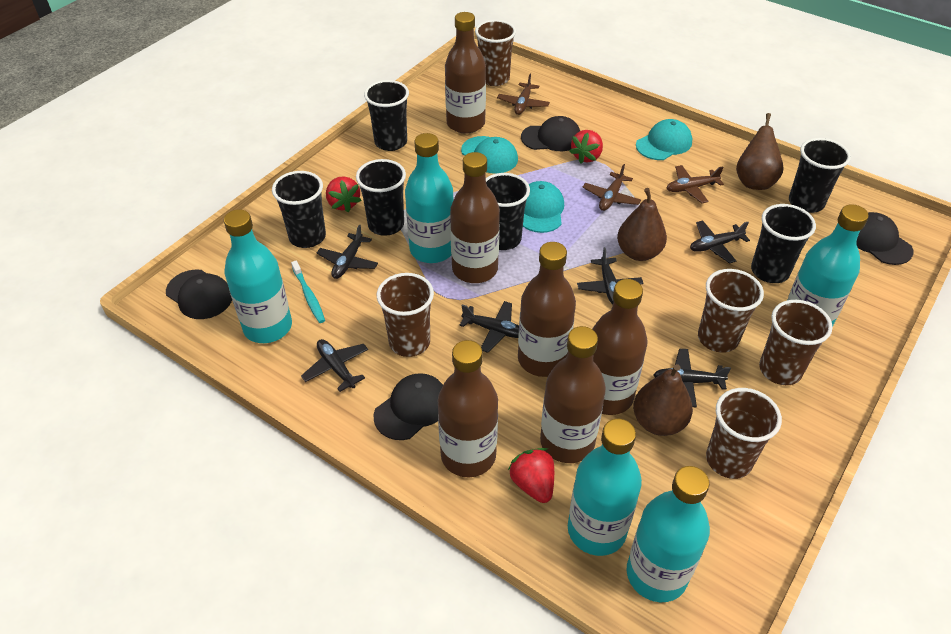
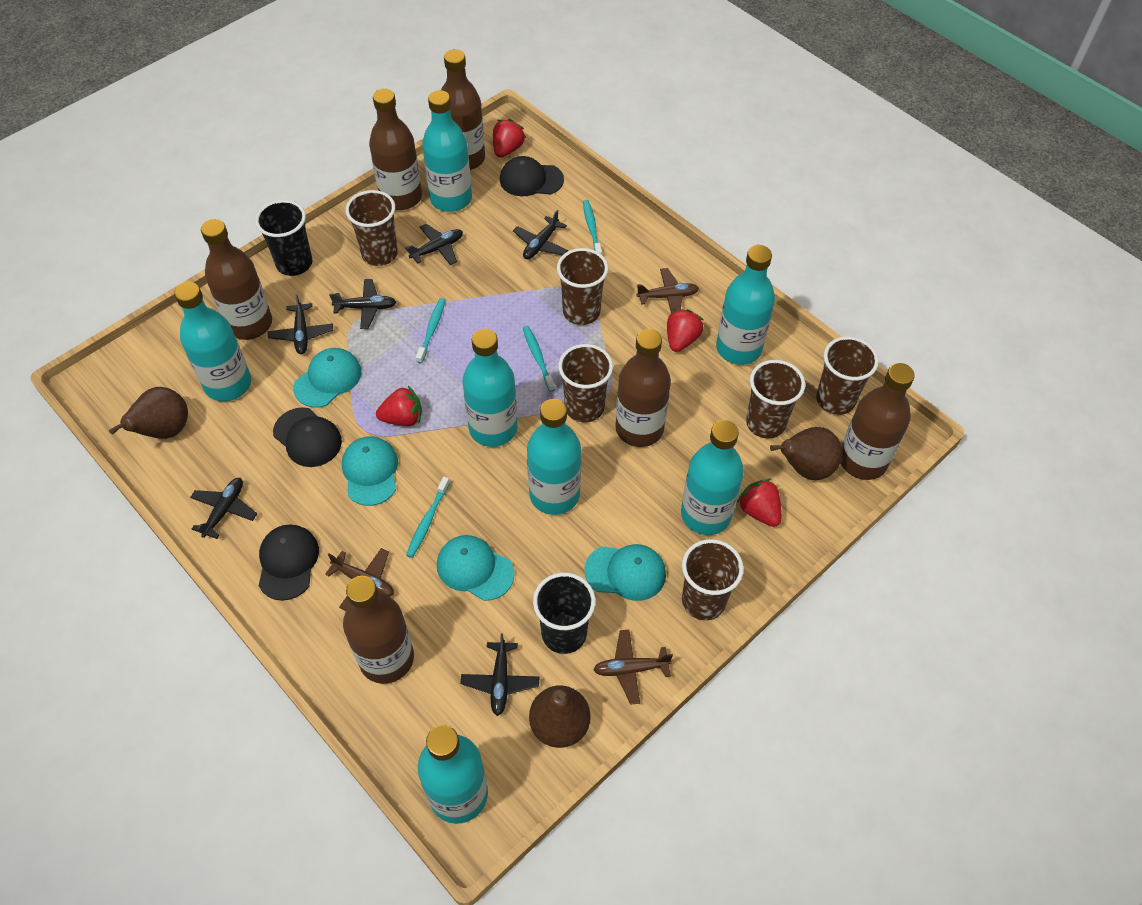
black cap: 4 -> 3
black cup: 6 -> 2
brown cup: 5 -> 6
red strawberry: 3 -> 4
turquoise bottle: 5 -> 7
turquoise cap: 3 -> 4
turquoise toothbrush: 1 -> 4

